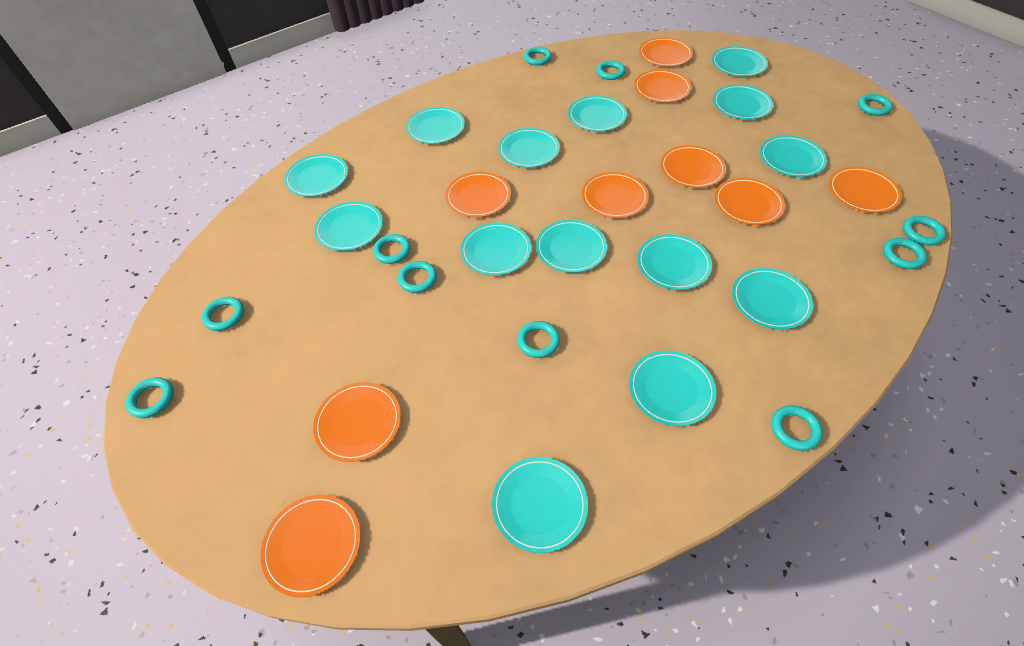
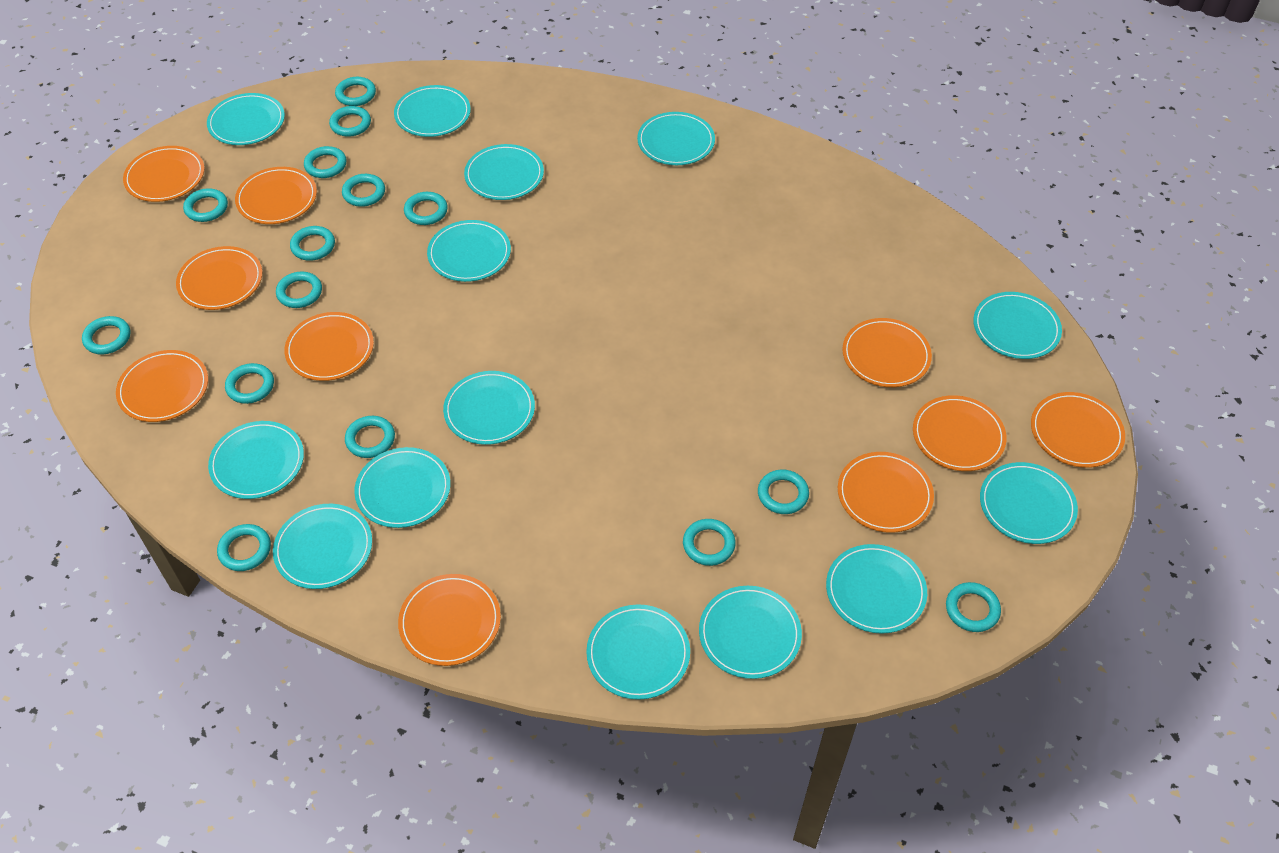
orange plate: 9 -> 10
turquoise ring: 11 -> 15

